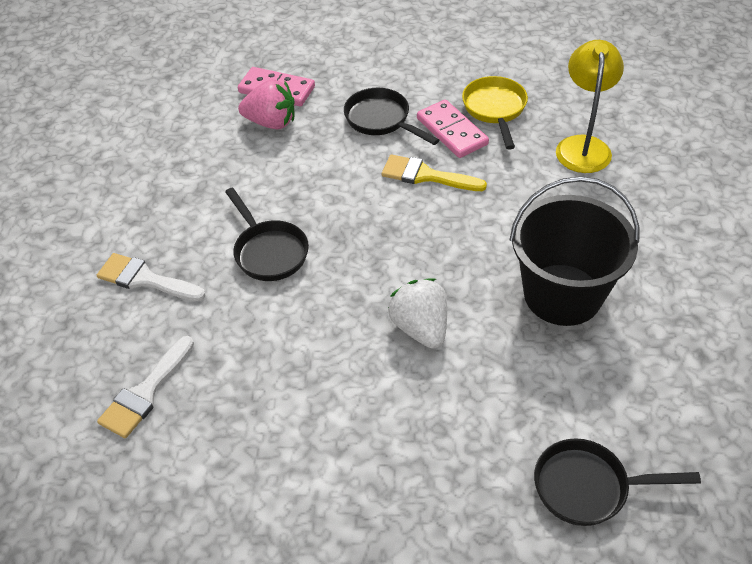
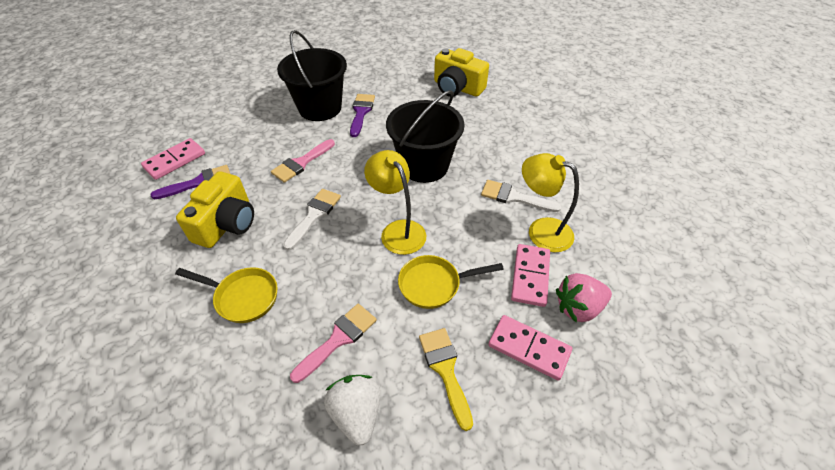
black bucket: 1 -> 2
black pan: 3 -> 0
pink brush: 0 -> 2
pink domino: 2 -> 3
purple brush: 0 -> 2
yellow camera: 0 -> 2
yellow lamp: 1 -> 2
yellow pan: 1 -> 2

